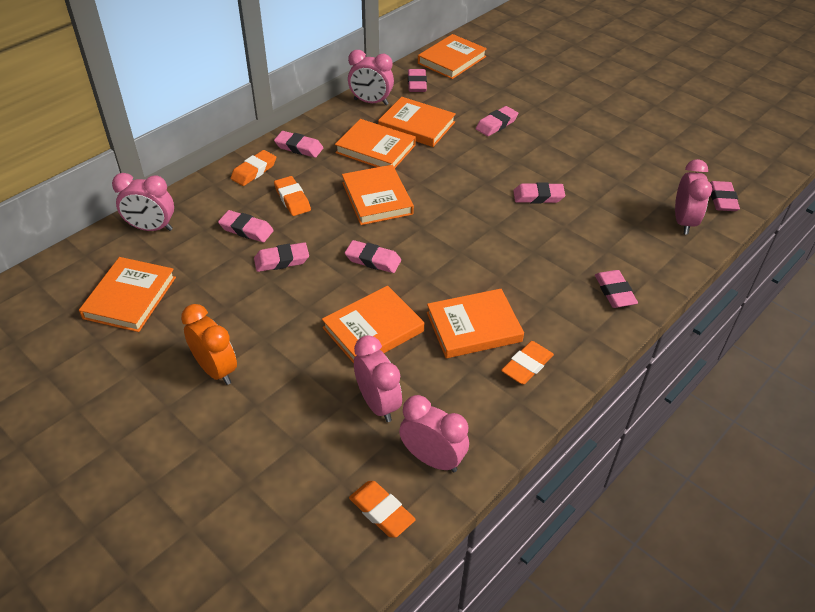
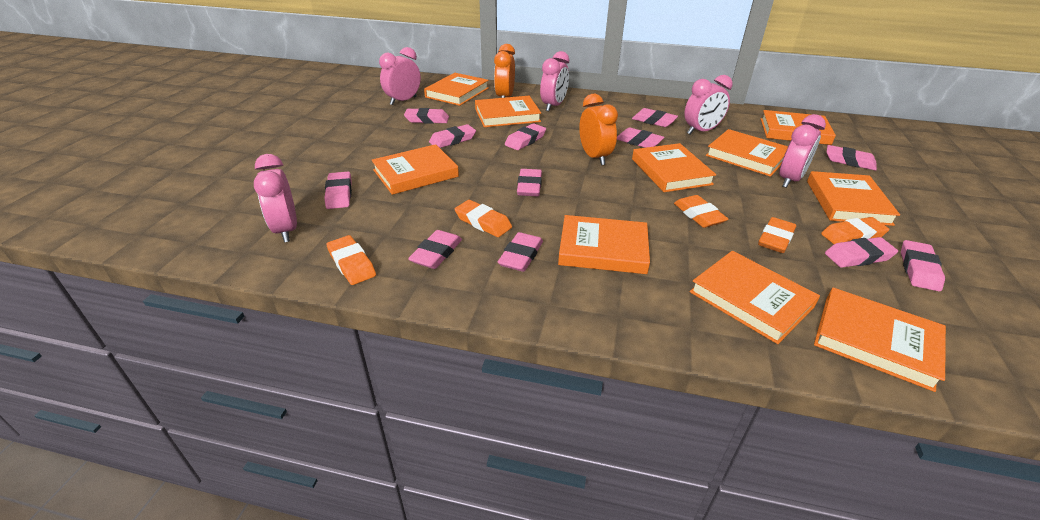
orange book: 7 -> 10
orange clock: 1 -> 2
orange eraser: 4 -> 5
pink eraser: 9 -> 12

